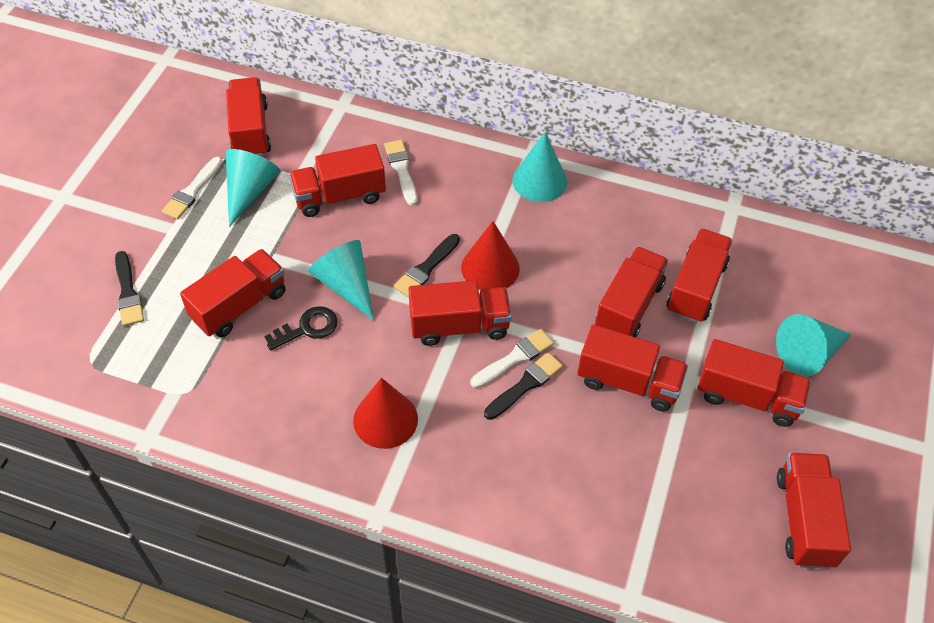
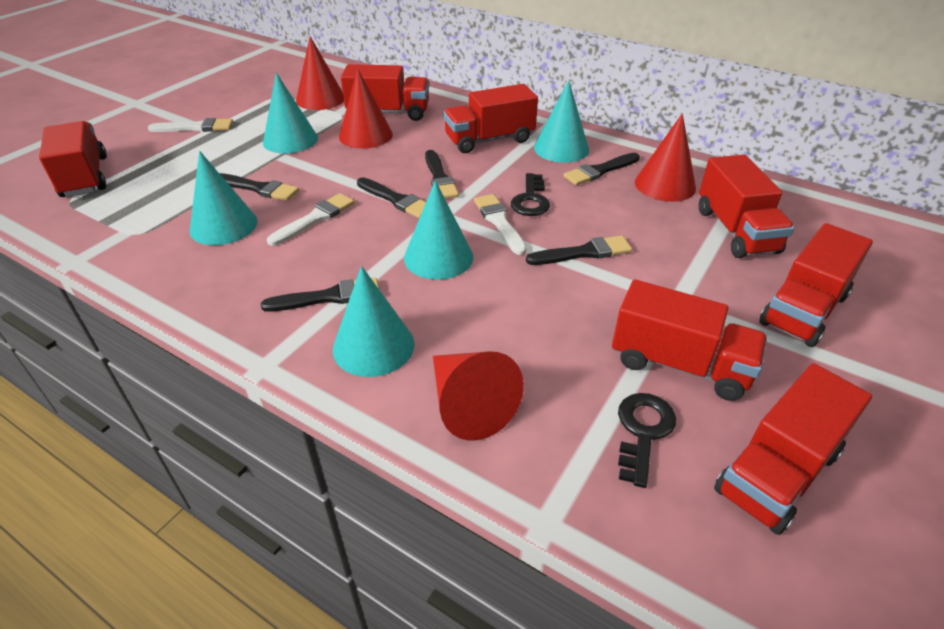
black brush: 3 -> 6
black key: 1 -> 2
red cone: 2 -> 4
red truck: 9 -> 7
turquoise cone: 4 -> 5

